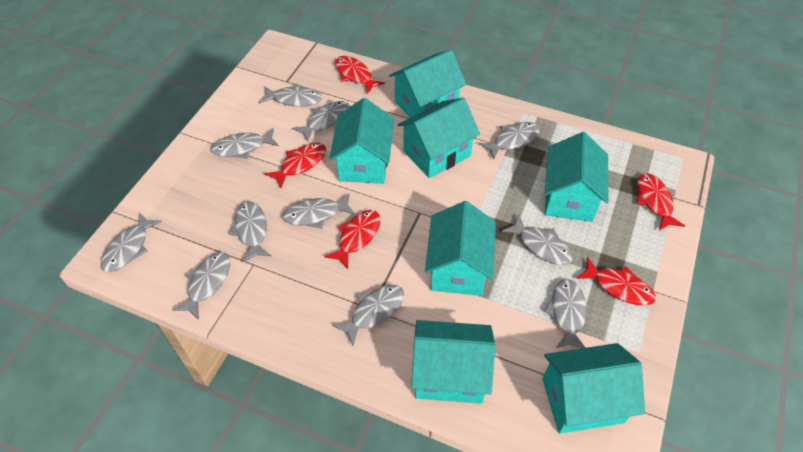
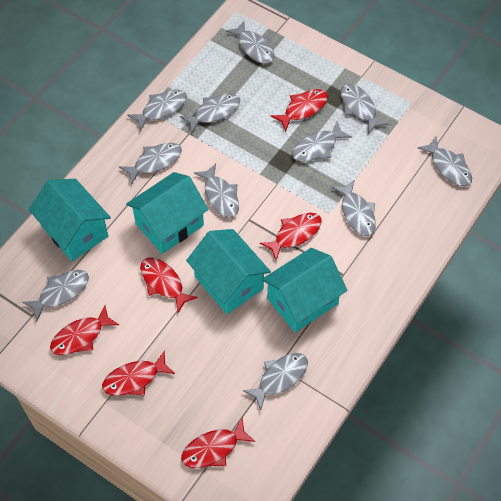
red fish: 5 -> 6
turquoise house: 7 -> 4

